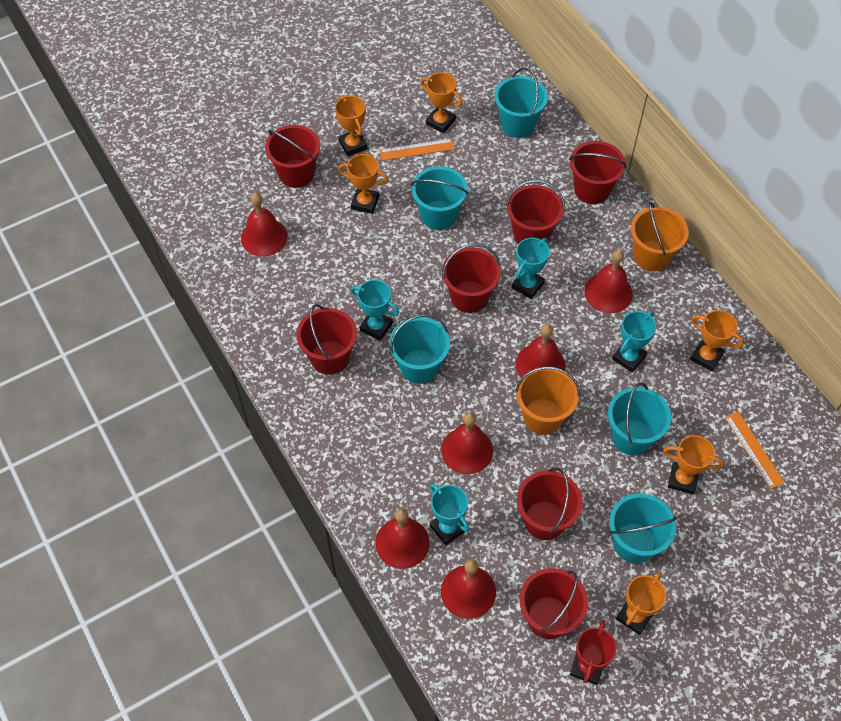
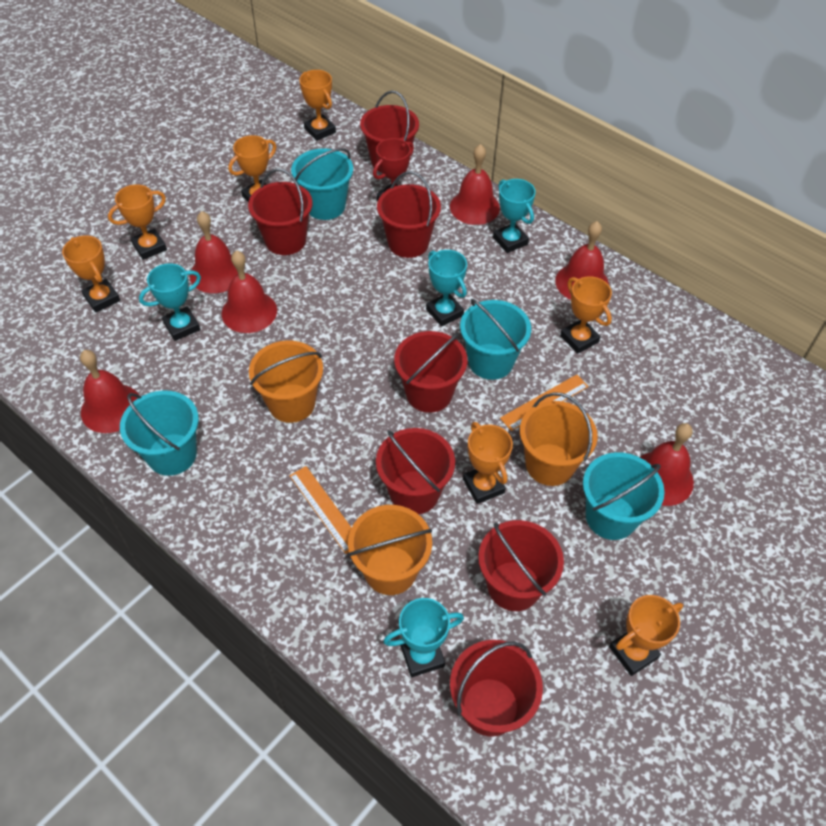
orange bucket: 2 -> 3
orange trophy: 6 -> 7
turquoise bucket: 5 -> 4

